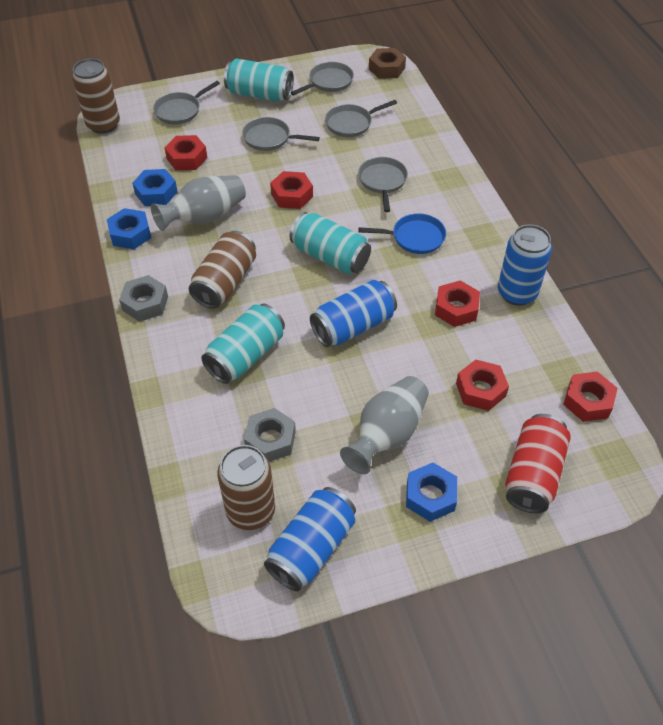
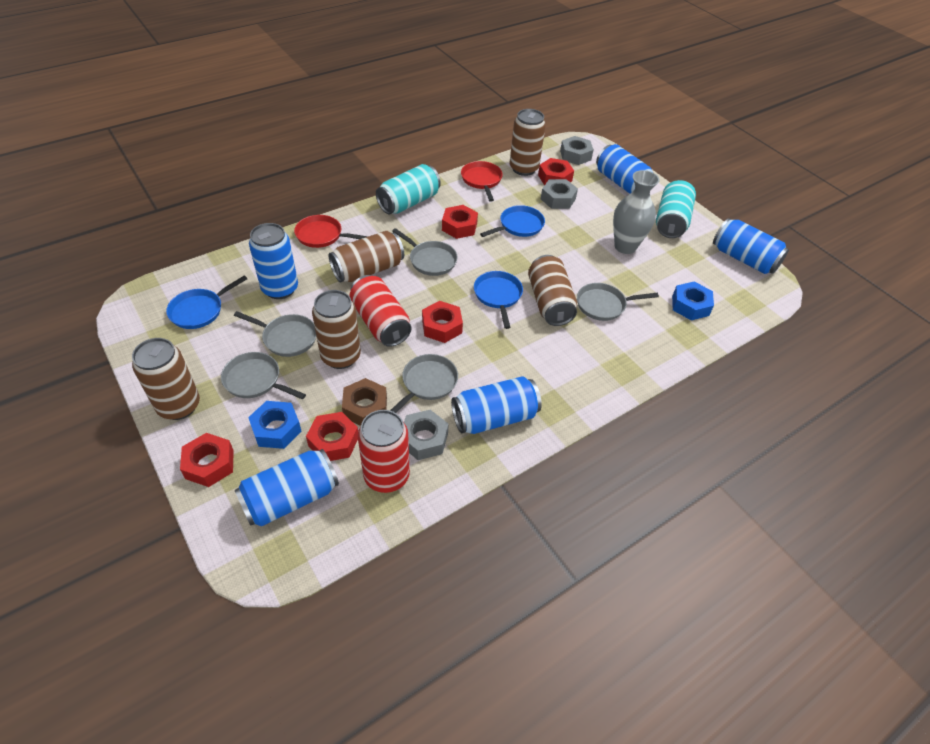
blue can: 3 -> 5
blue nut: 3 -> 2
blue pan: 1 -> 3
brown can: 3 -> 5
grey nut: 2 -> 3
grey vase: 2 -> 1
red can: 1 -> 2
red pan: 0 -> 2
turquoise can: 3 -> 2

